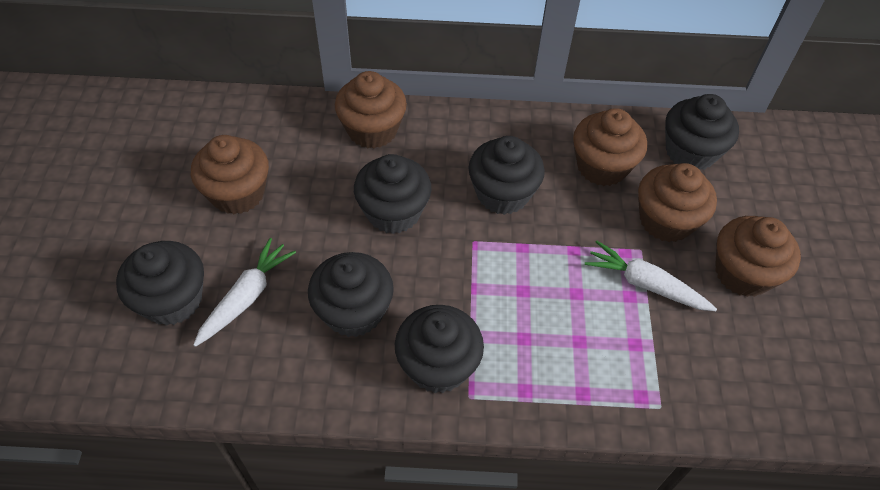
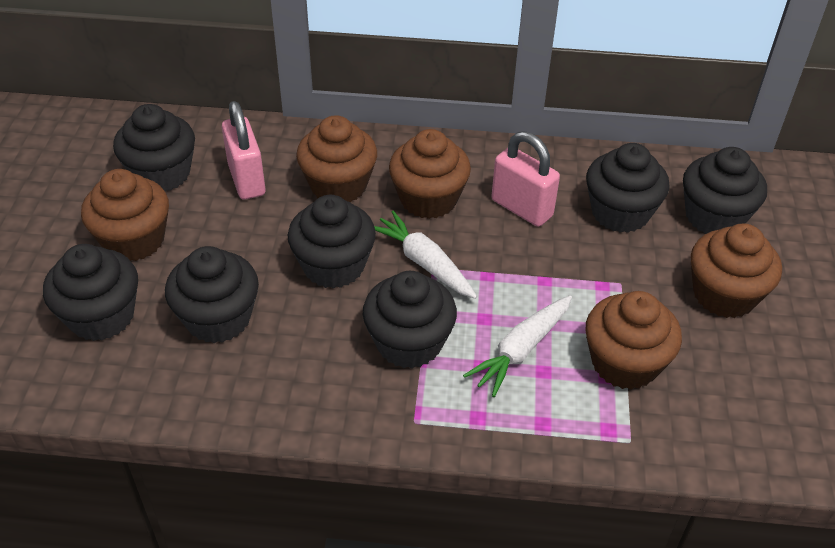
black cupcake: 6 -> 7
pink padlock: 0 -> 2

